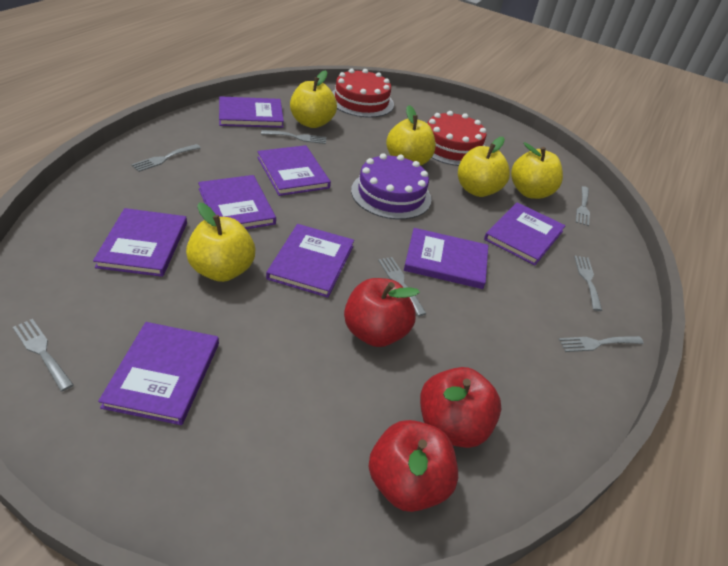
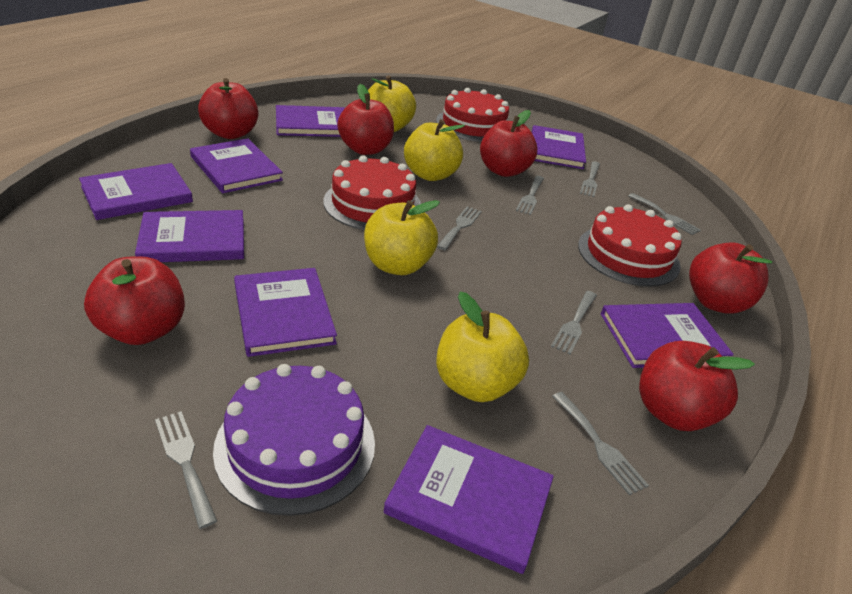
red apple: 3 -> 6
red cake: 2 -> 3
yellow apple: 5 -> 4

